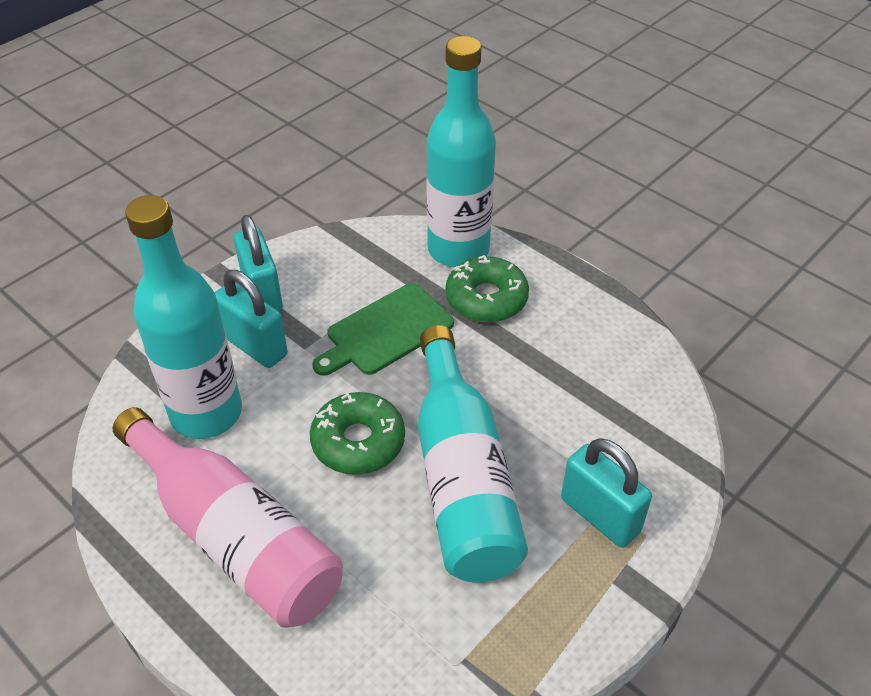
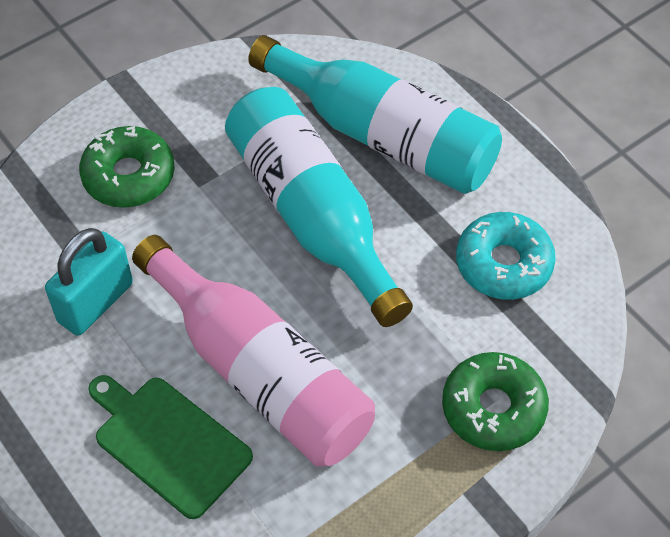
turquoise bottle: 3 -> 2
turquoise donut: 0 -> 1
turquoise padlock: 3 -> 1

